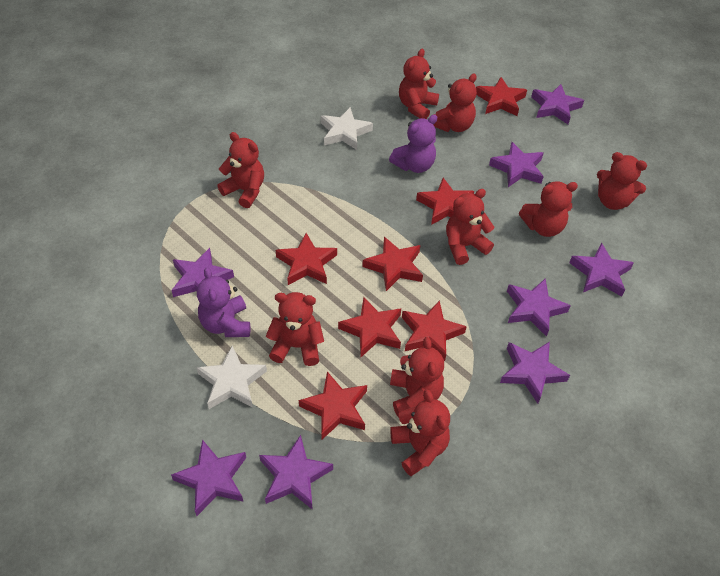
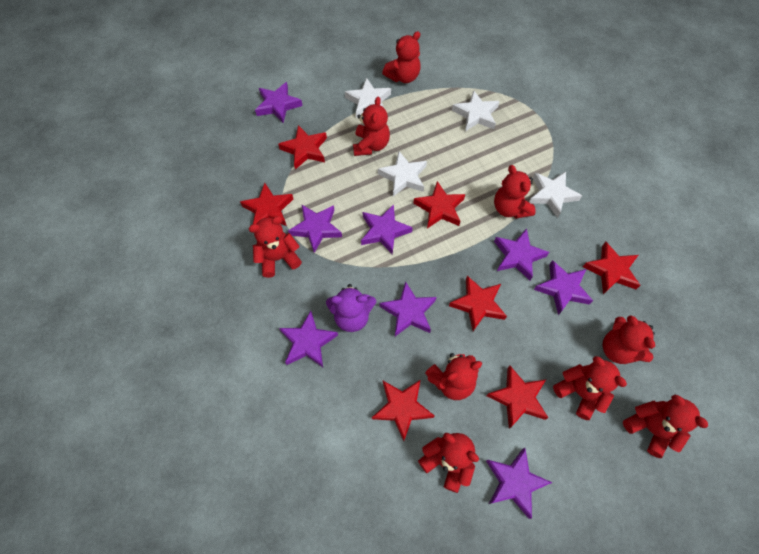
purple teddy bear: 2 -> 1
white star: 2 -> 4

